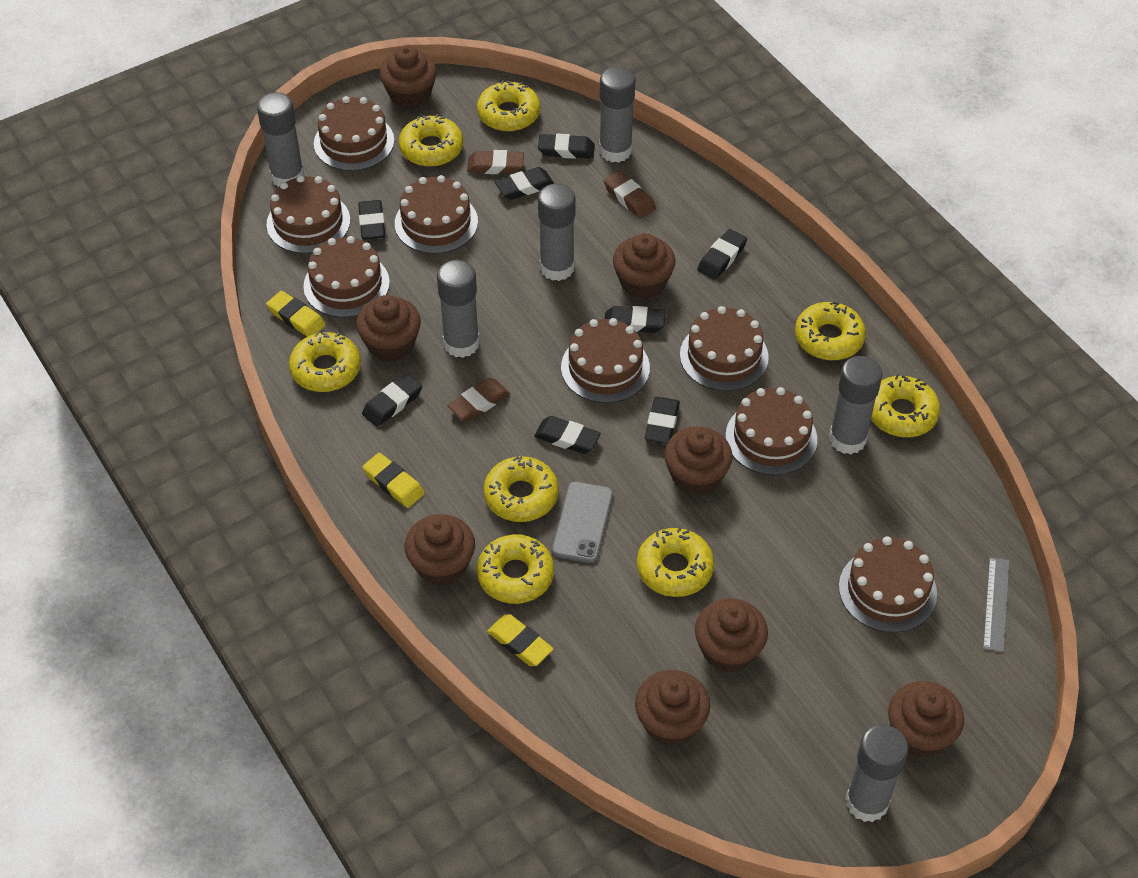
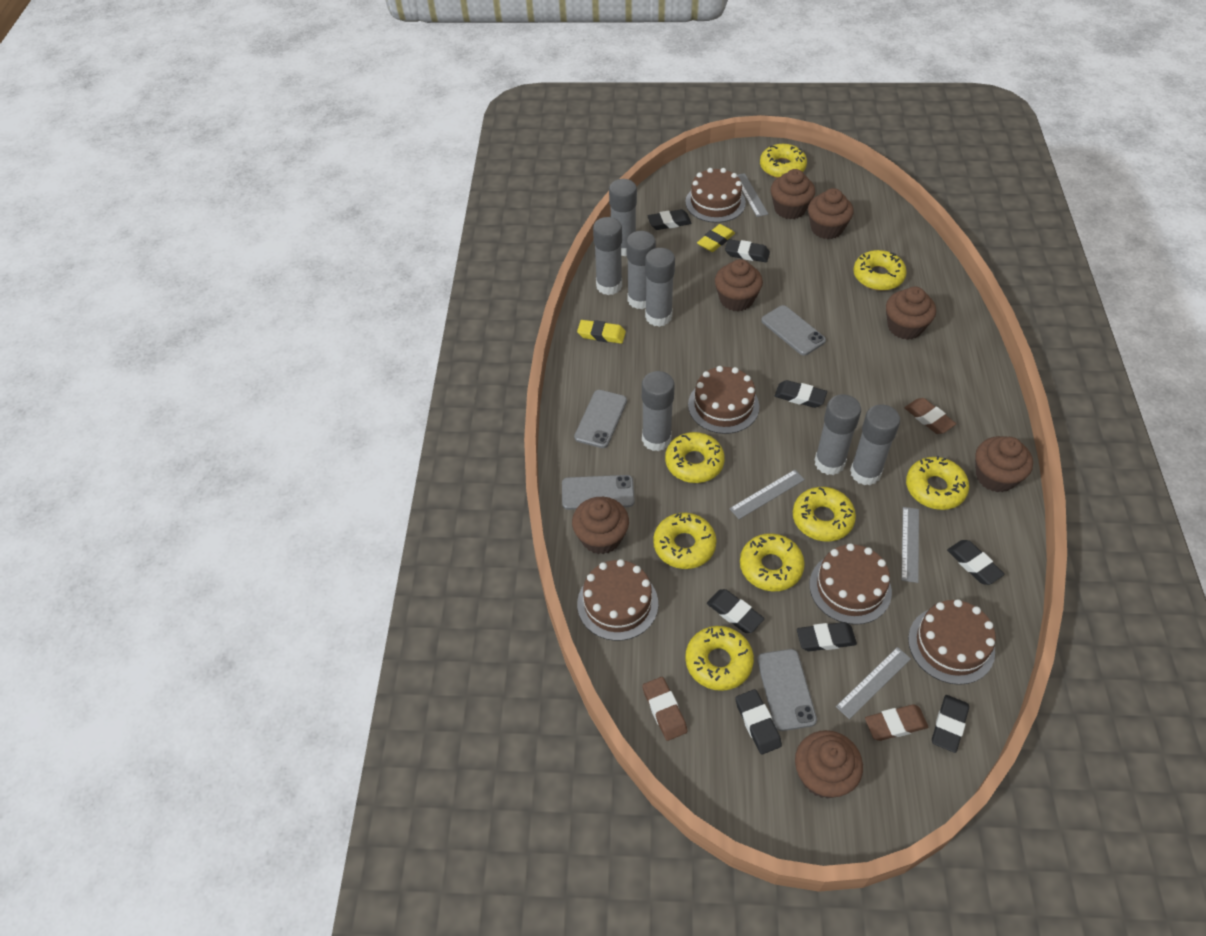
brown cake: 8 -> 5
brown cupcake: 8 -> 7
grey glue stick: 6 -> 7
grey phone: 1 -> 4
grey ruler: 1 -> 4
yellow eraser: 3 -> 2

